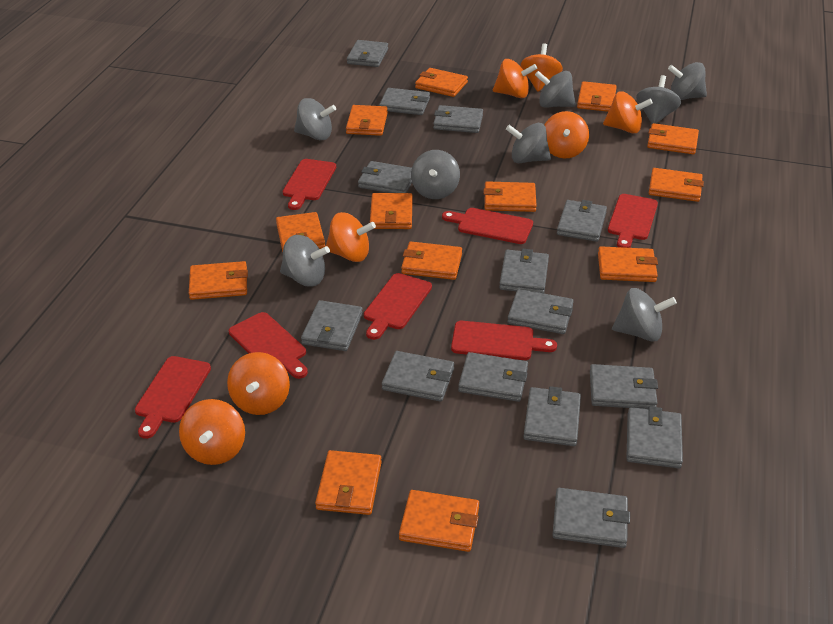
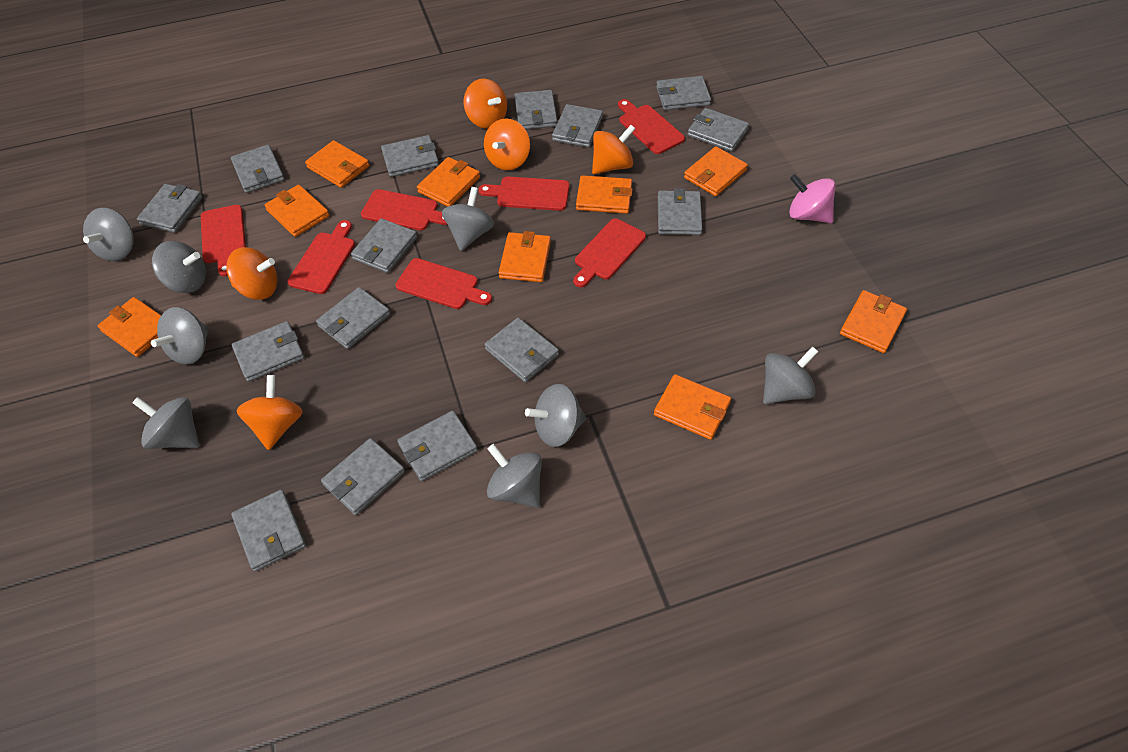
grey wallet: 14 -> 15
orange spinning top: 7 -> 5
orange wallet: 13 -> 9
pink spinning top: 0 -> 1

